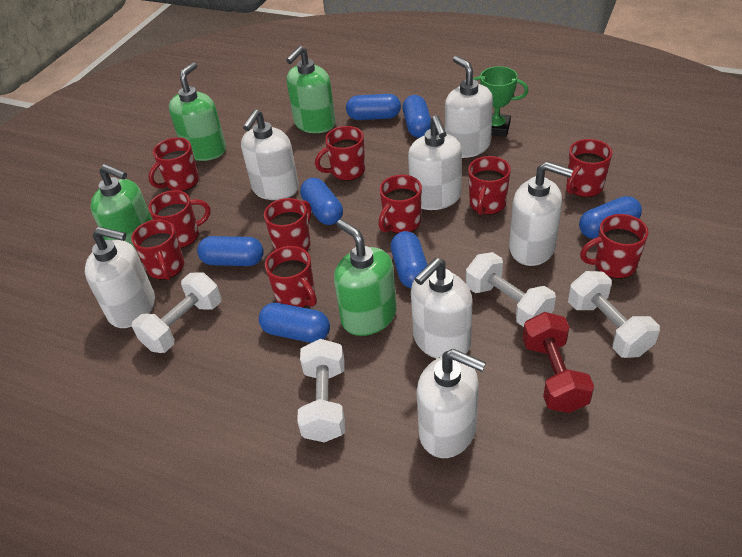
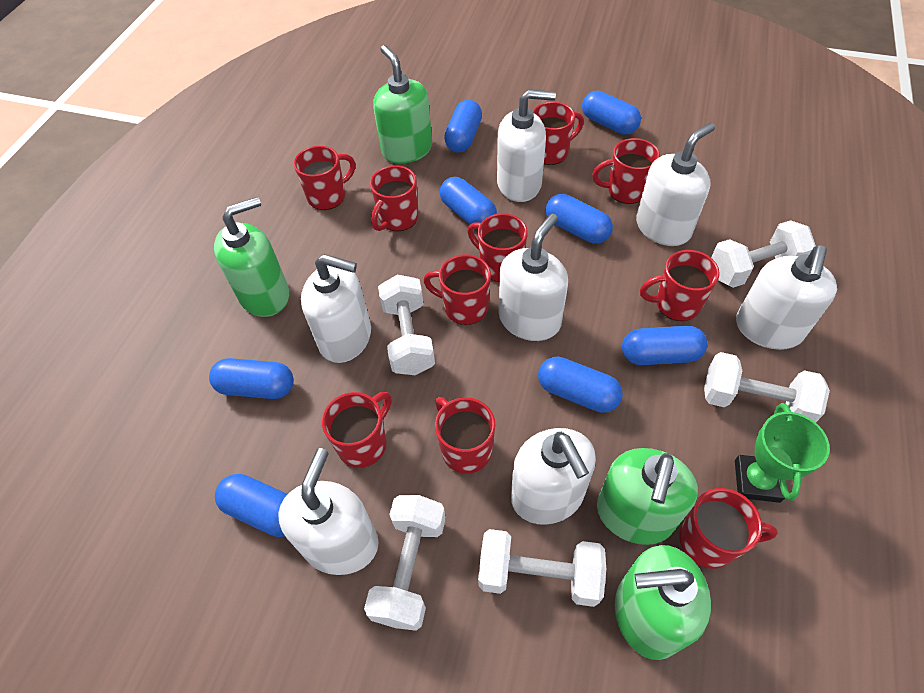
blue capsule: 7 -> 8
red dumbbell: 1 -> 0
white dumbbell: 4 -> 5

